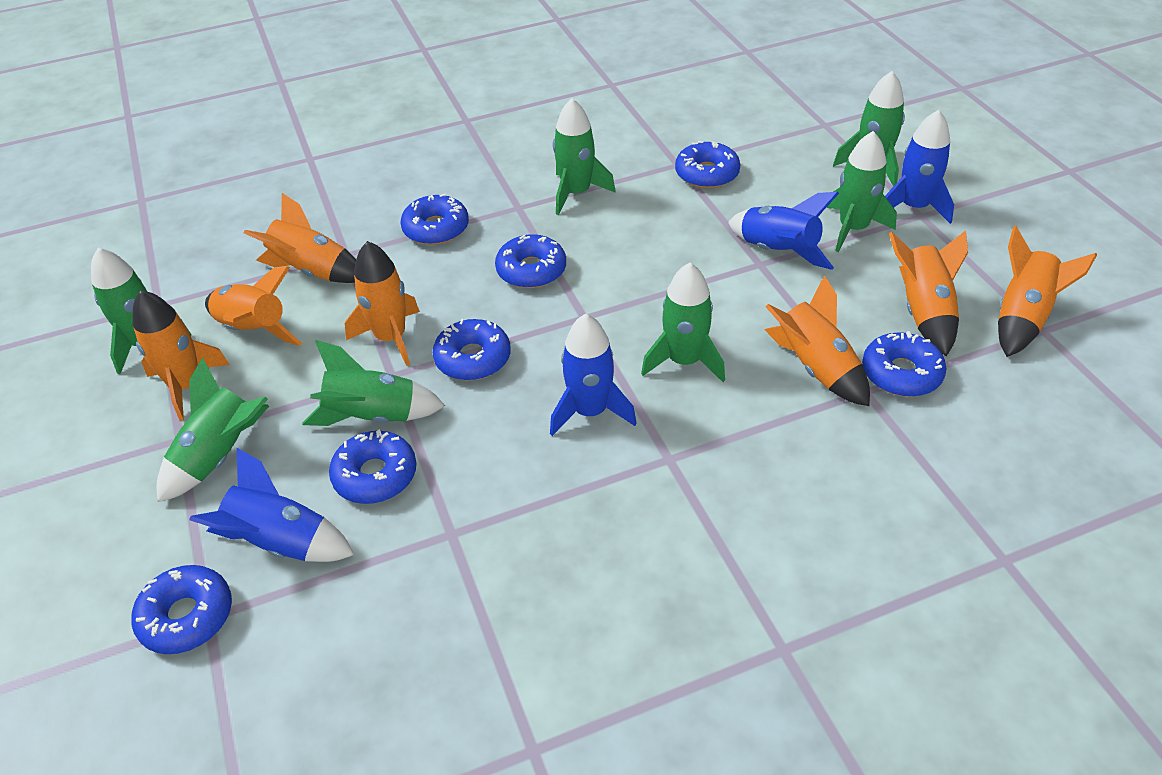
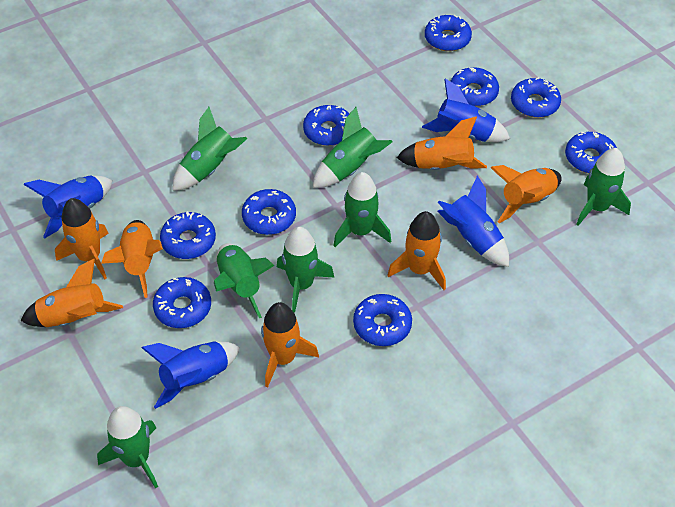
blue donut: 7 -> 9

